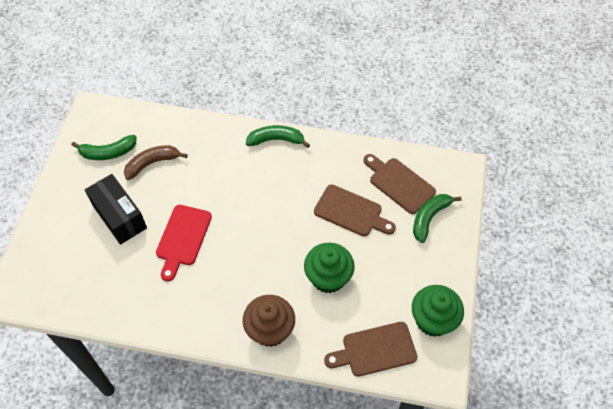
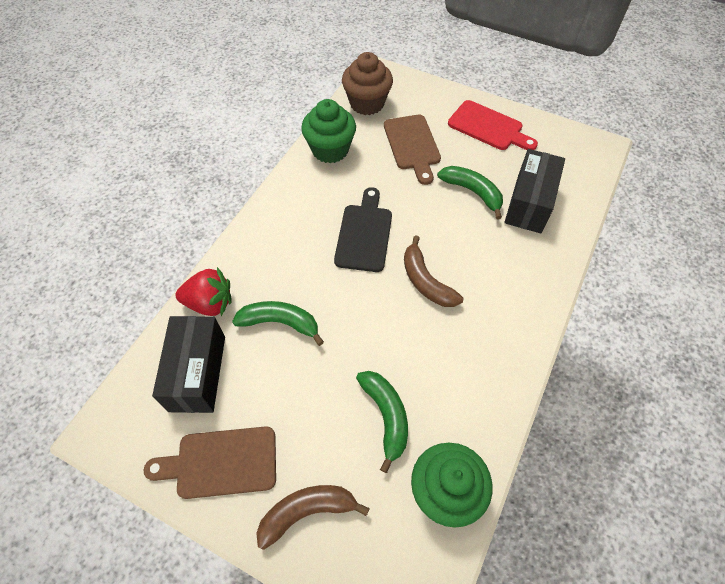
black box: 1 -> 2
black cutting board: 0 -> 1
brown banana: 1 -> 2
brown cutting board: 3 -> 2
red strawberry: 0 -> 1

